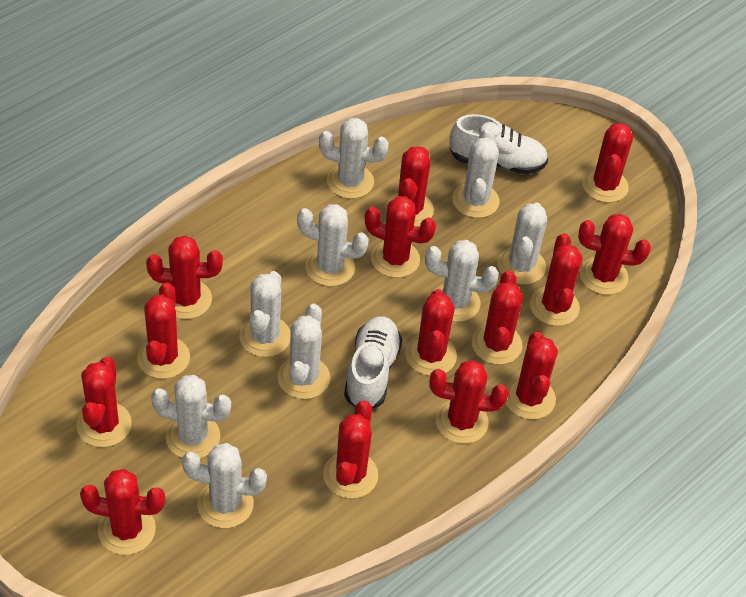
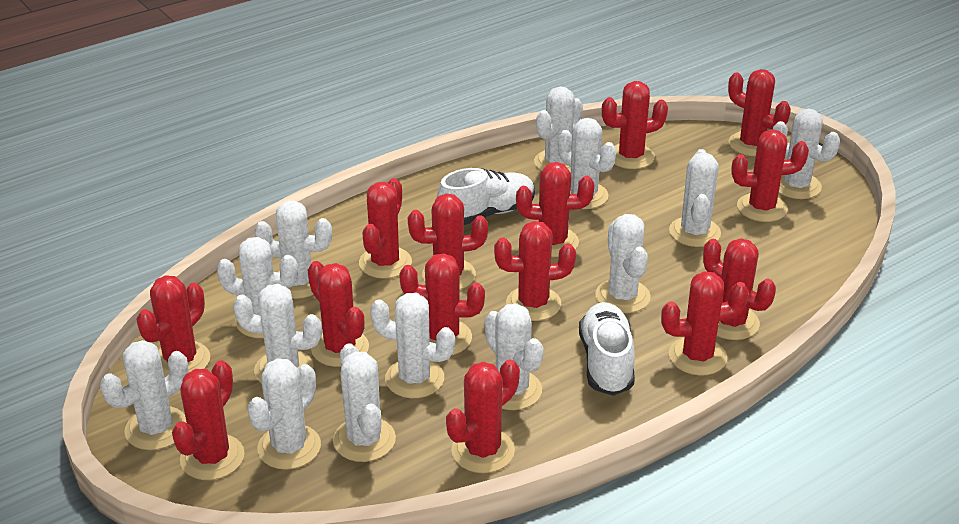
white cactus: 9 -> 13

